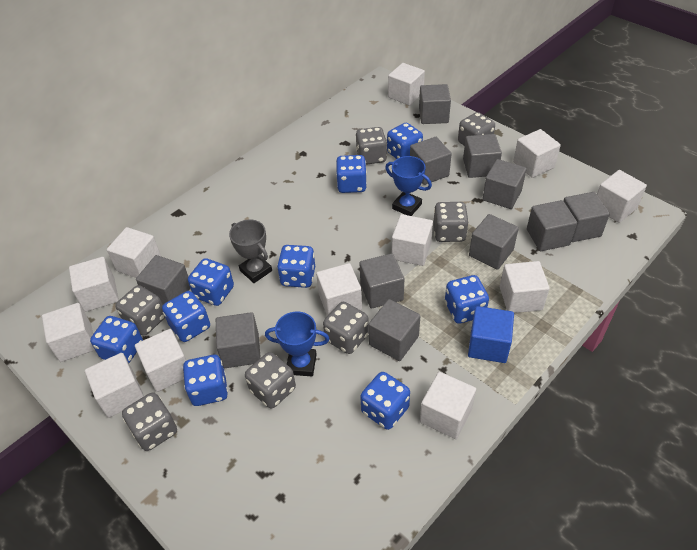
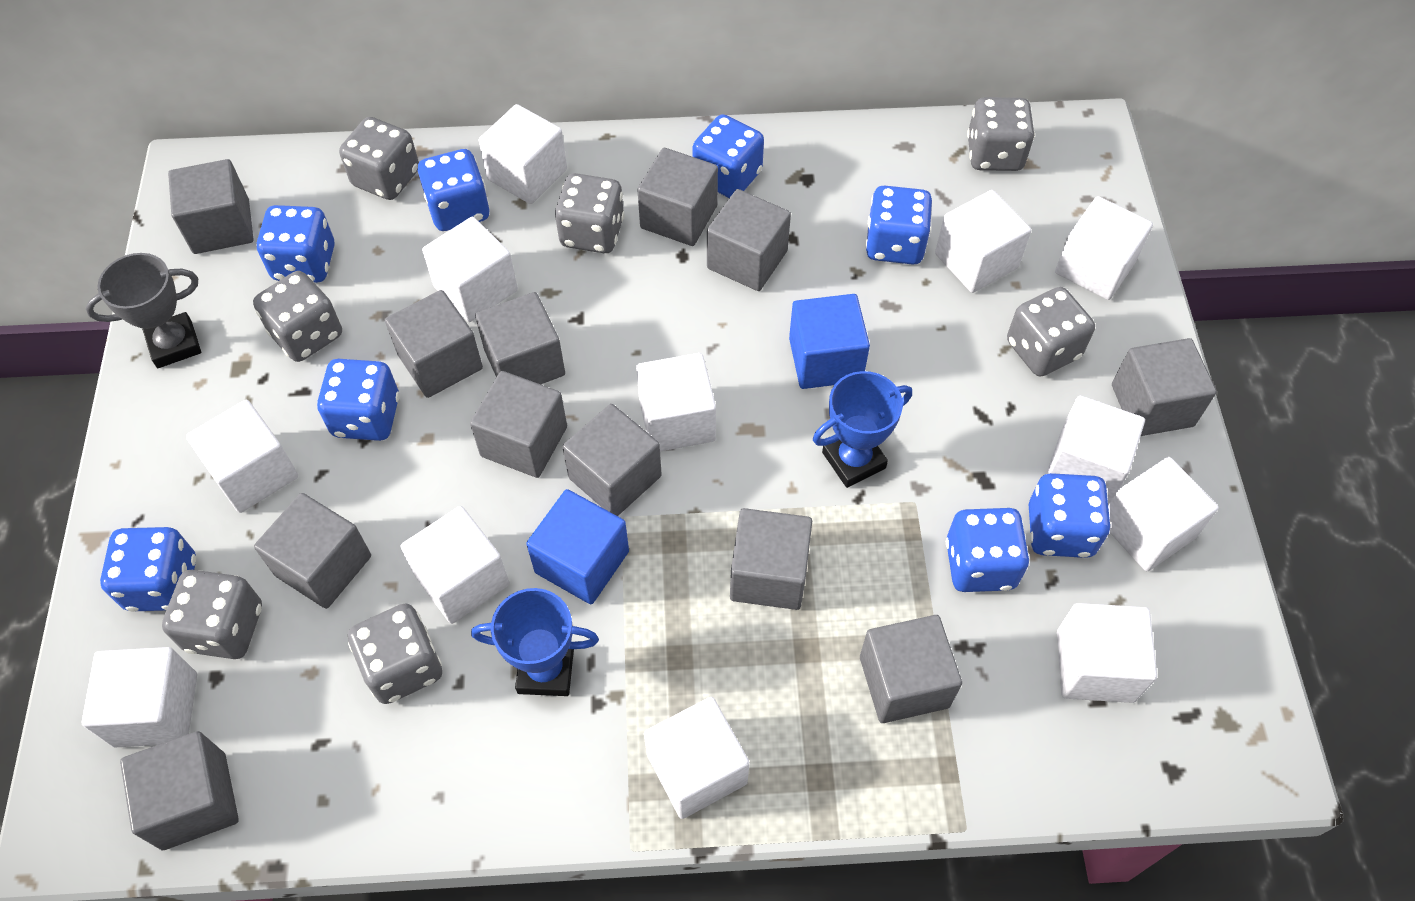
blue cube: 1 -> 2
blue dice: 9 -> 8
grey cube: 11 -> 12

